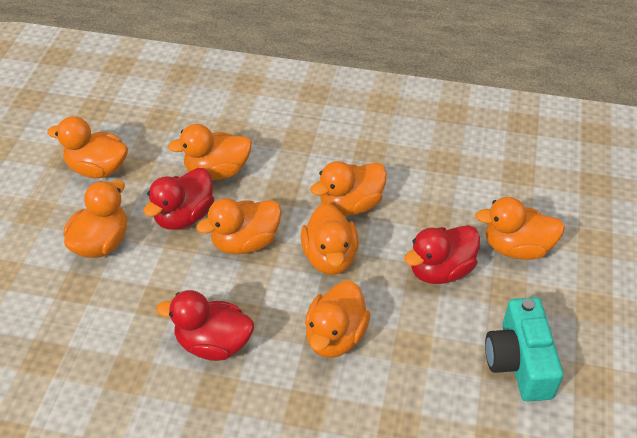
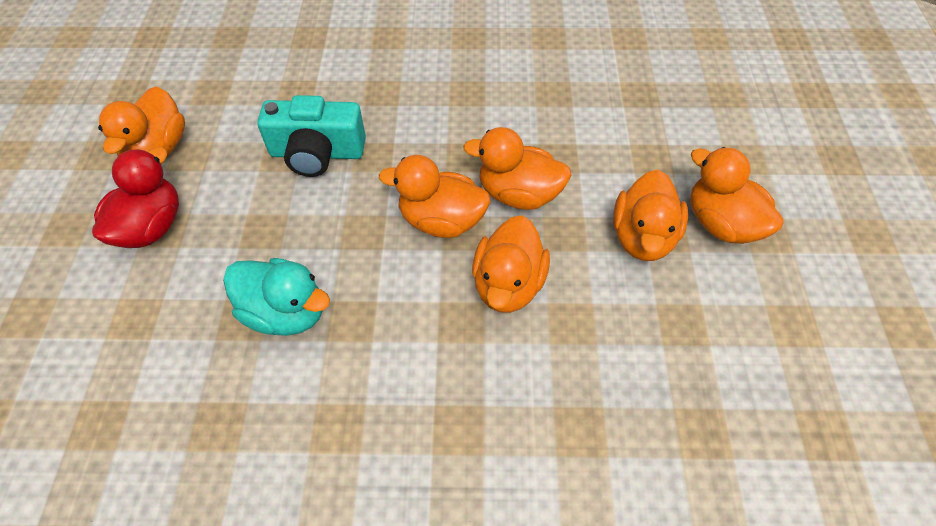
orange duck: 8 -> 6
red duck: 3 -> 1
turquoise duck: 0 -> 1

